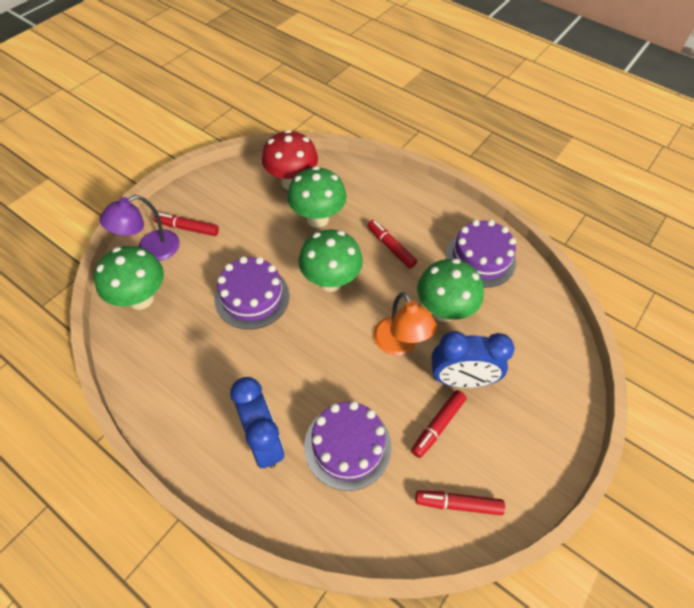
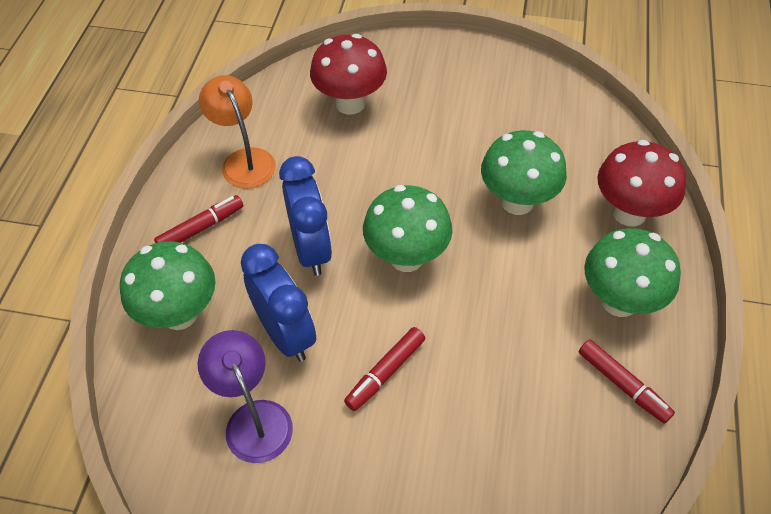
purple cake: 3 -> 0
red marker: 4 -> 3
red mushroom: 1 -> 2

